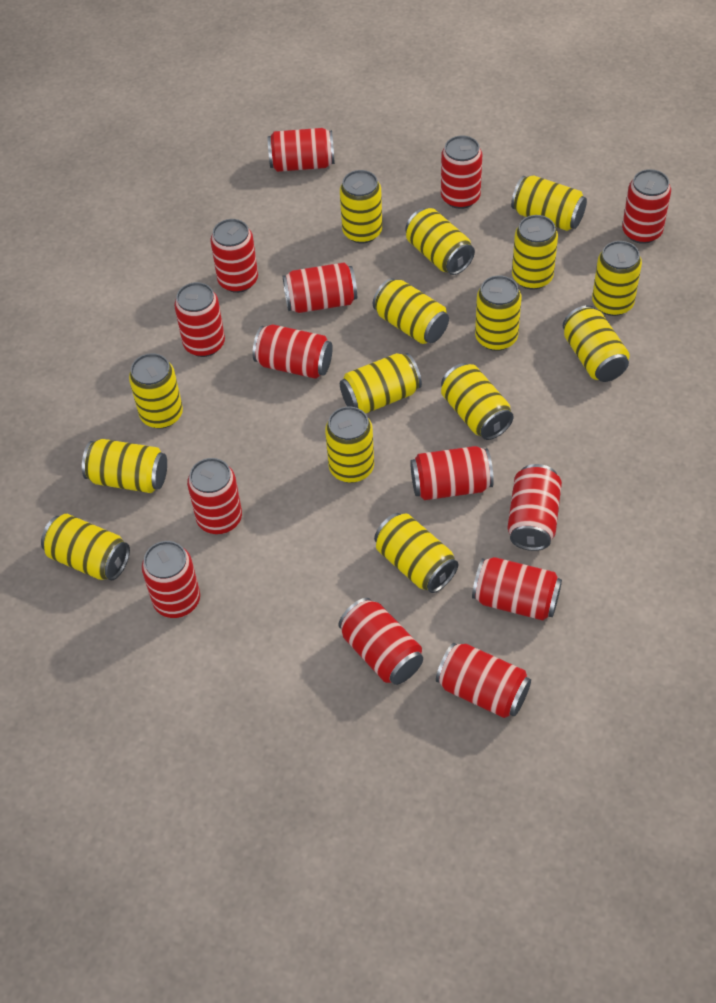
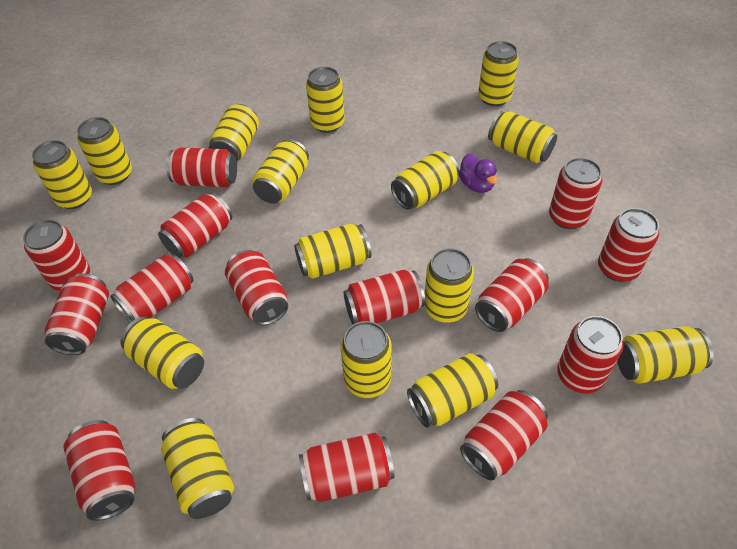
purple duck: 0 -> 1

